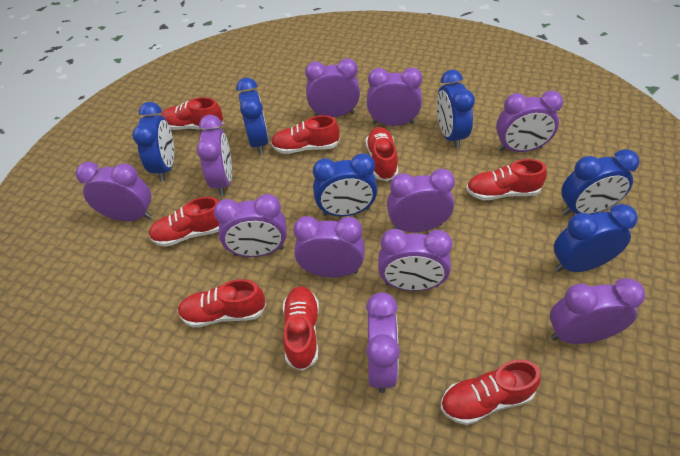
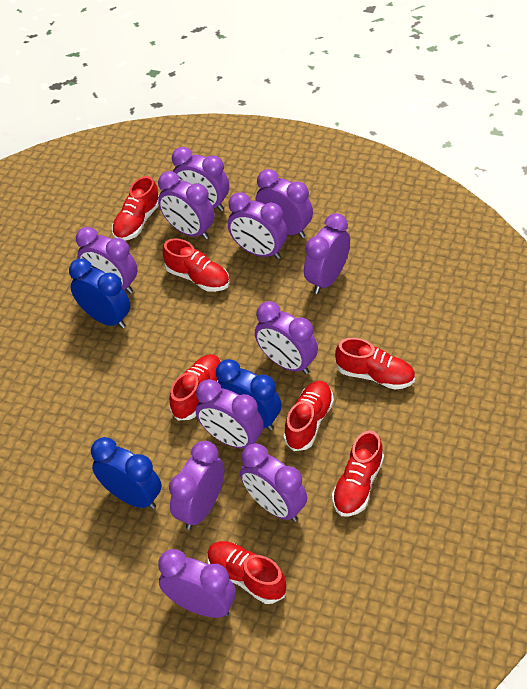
blue clock: 6 -> 3
red shoe: 8 -> 7

